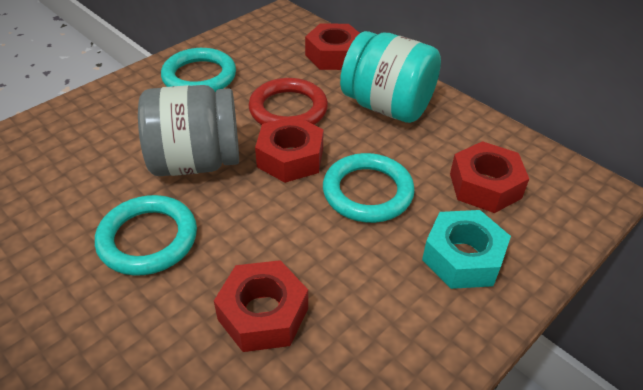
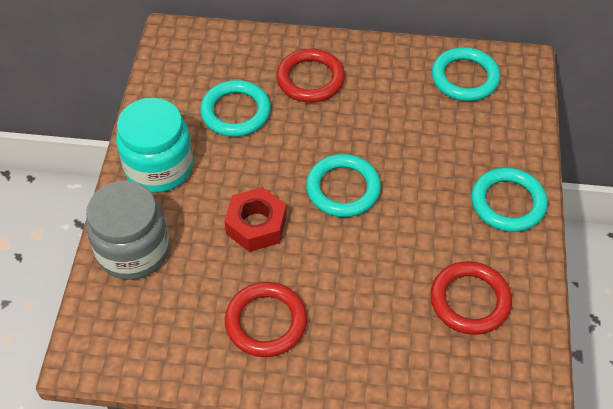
red nut: 4 -> 1
red ring: 1 -> 3
turquoise nut: 1 -> 0
turquoise ring: 3 -> 4

